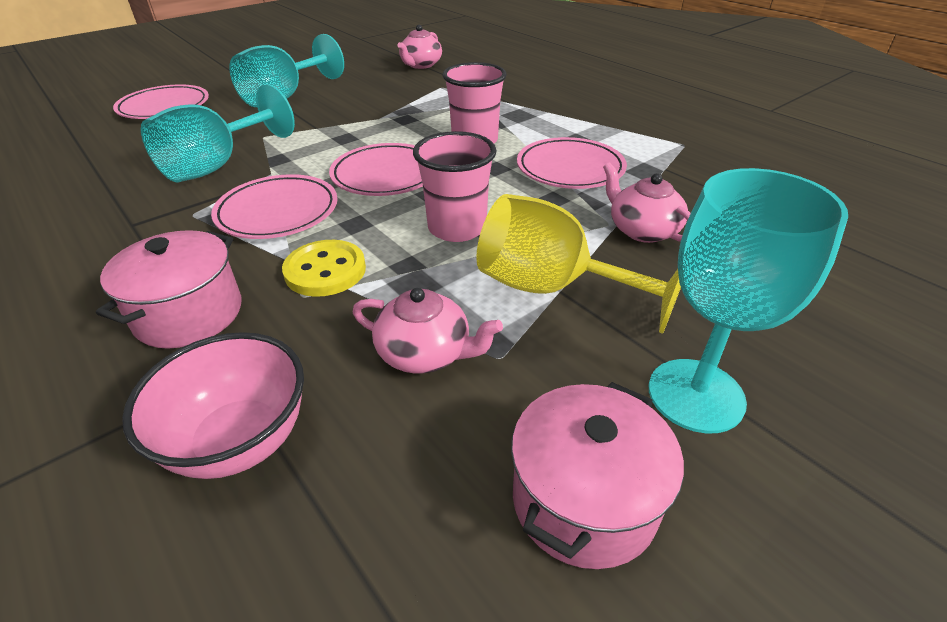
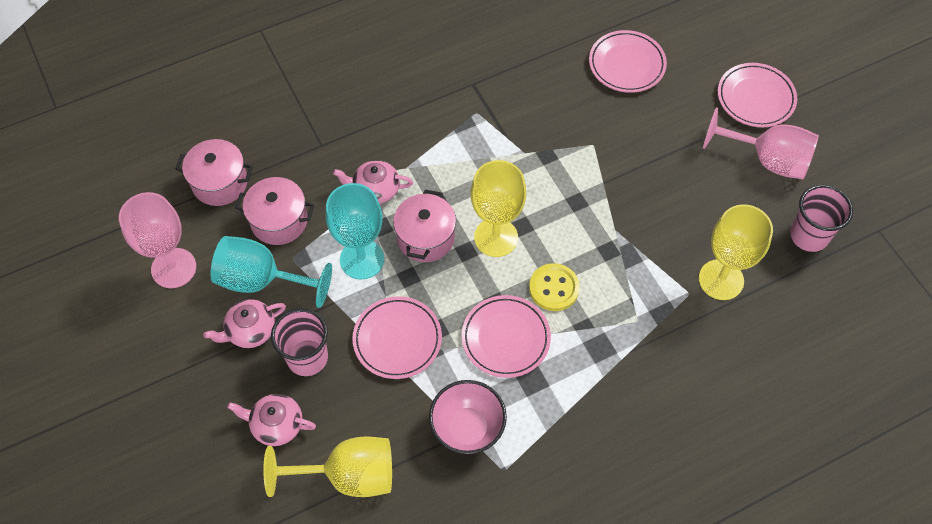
pink goblet: 0 -> 2
pink pot: 2 -> 3
turquoise goblet: 3 -> 2
yellow goblet: 1 -> 3

